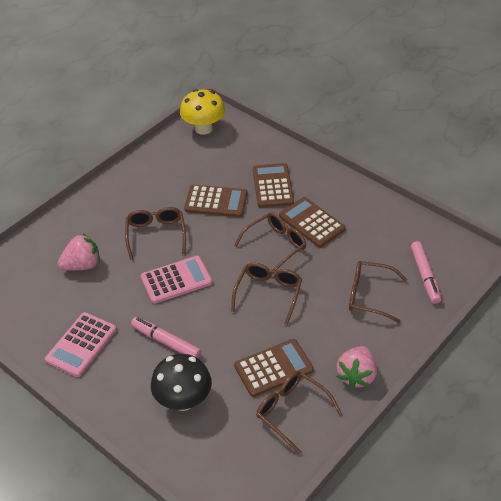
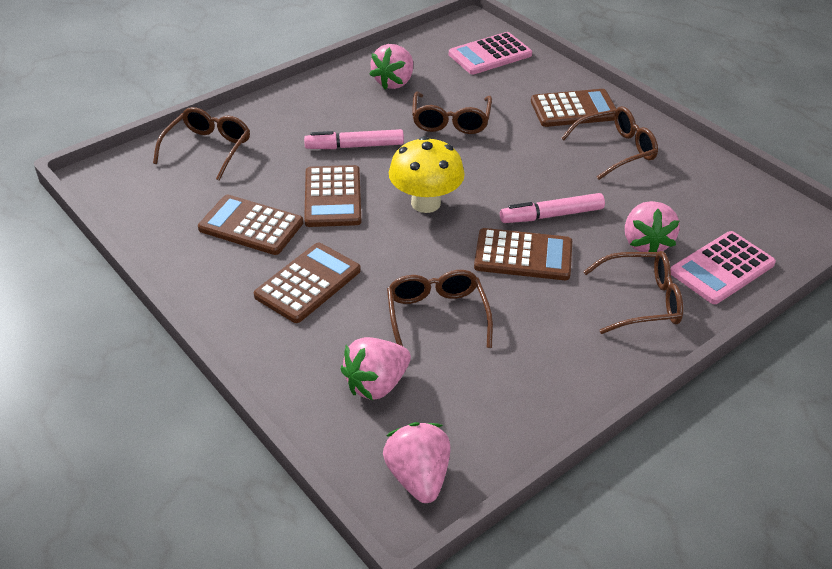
black mushroom: 1 -> 0
brown calculator: 4 -> 5
pink strawberry: 2 -> 4

